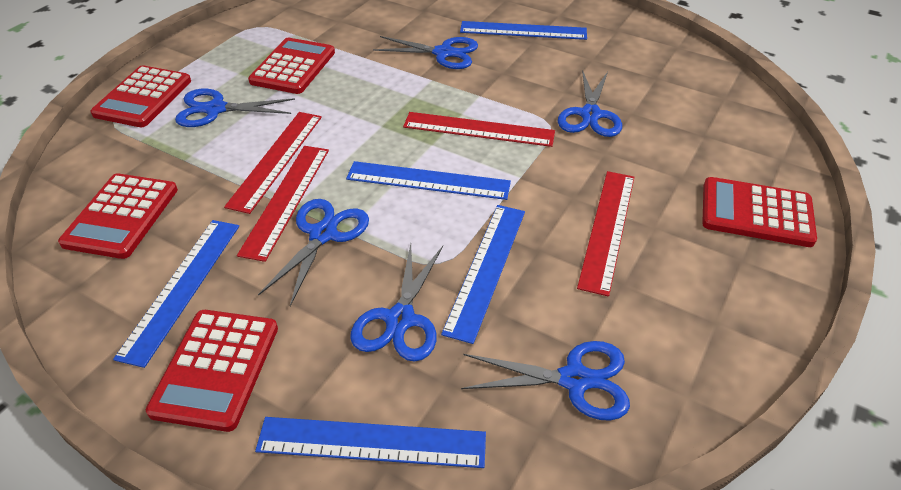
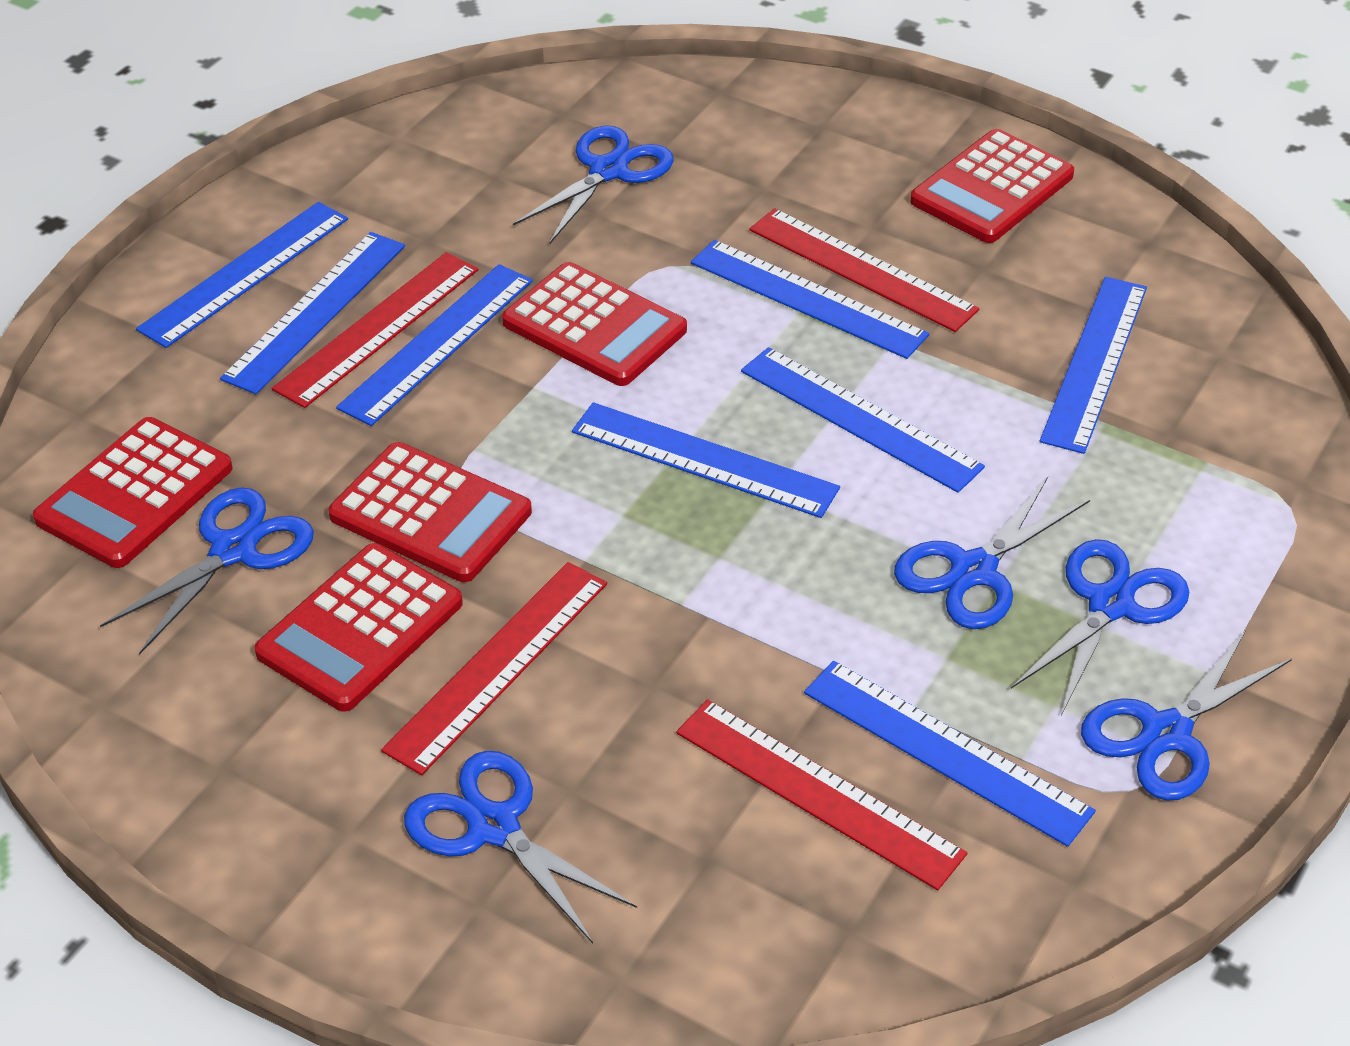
blue ruler: 5 -> 8

